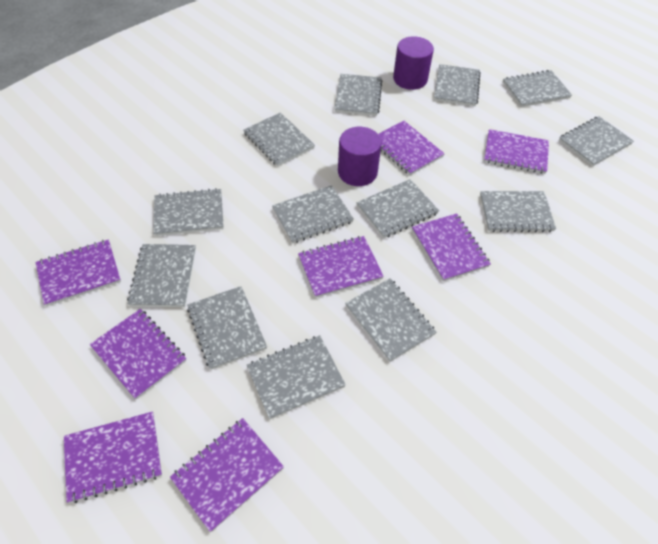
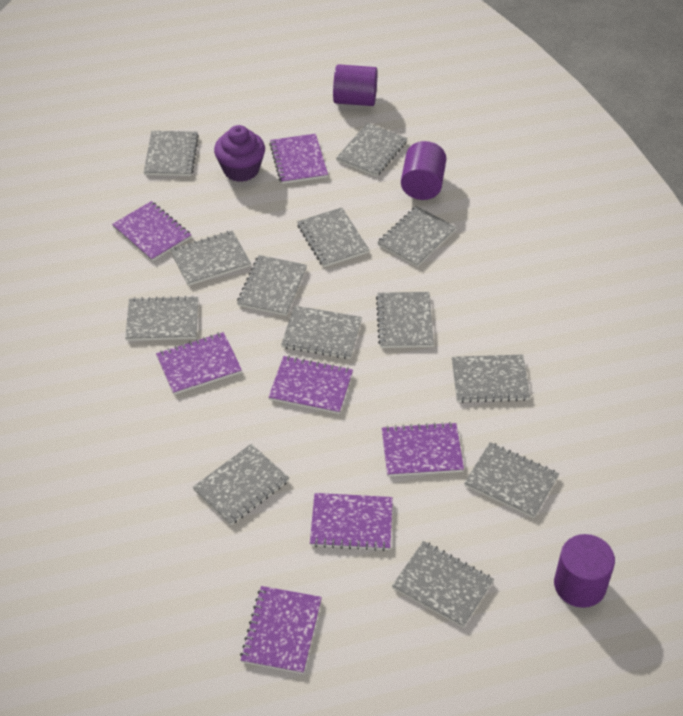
purple cupcake: 0 -> 1
purple cylinder: 2 -> 3
purple notebook: 8 -> 7

